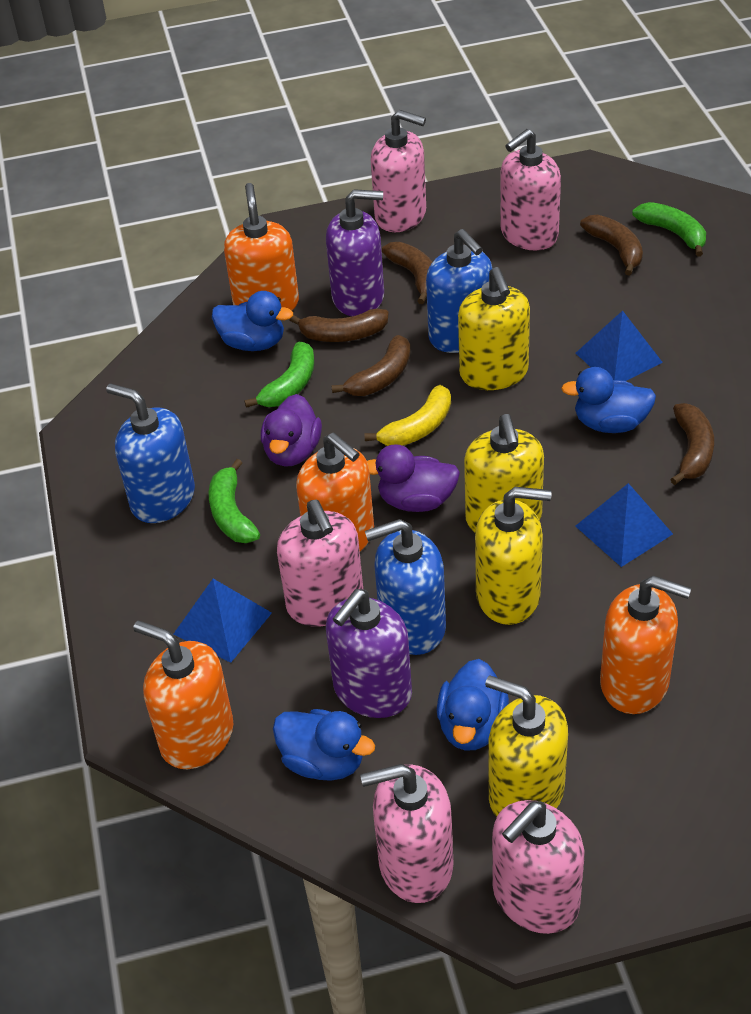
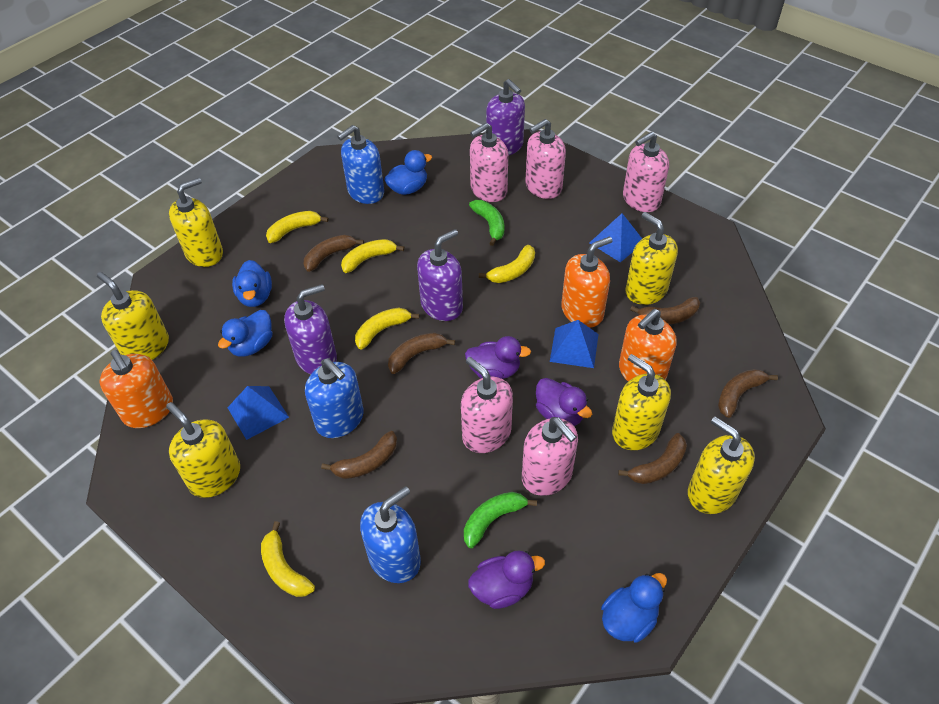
brown banana: 5 -> 6
green banana: 3 -> 2
orange soap dispenser: 4 -> 3
purple duck: 2 -> 3
purple soap dispenser: 2 -> 3
yellow banana: 1 -> 5
yellow soap dispenser: 4 -> 6

